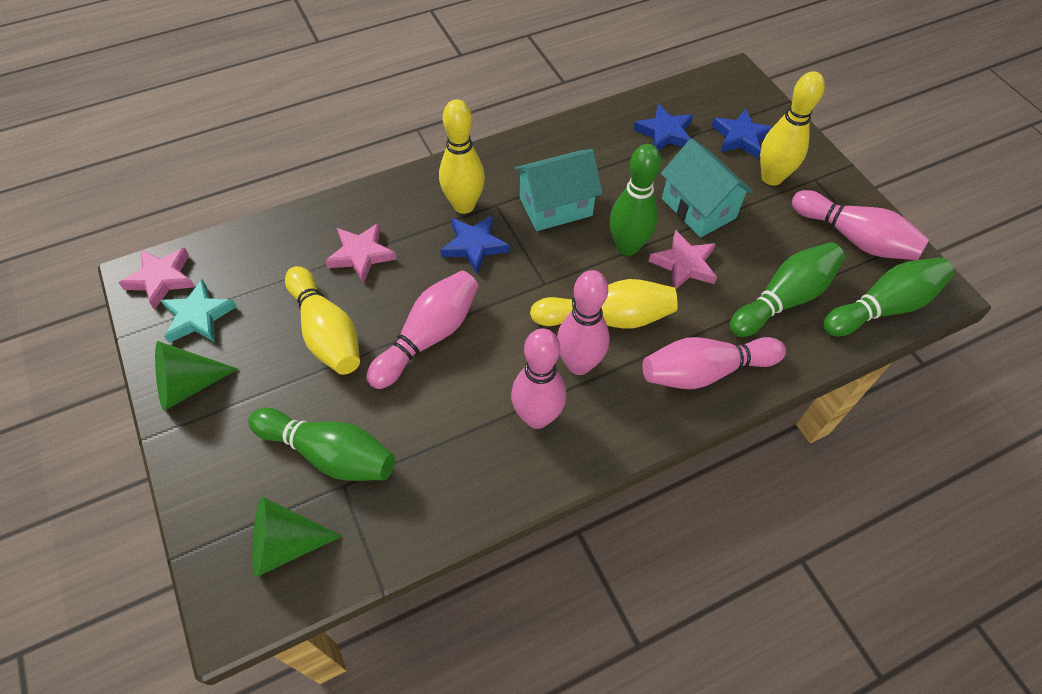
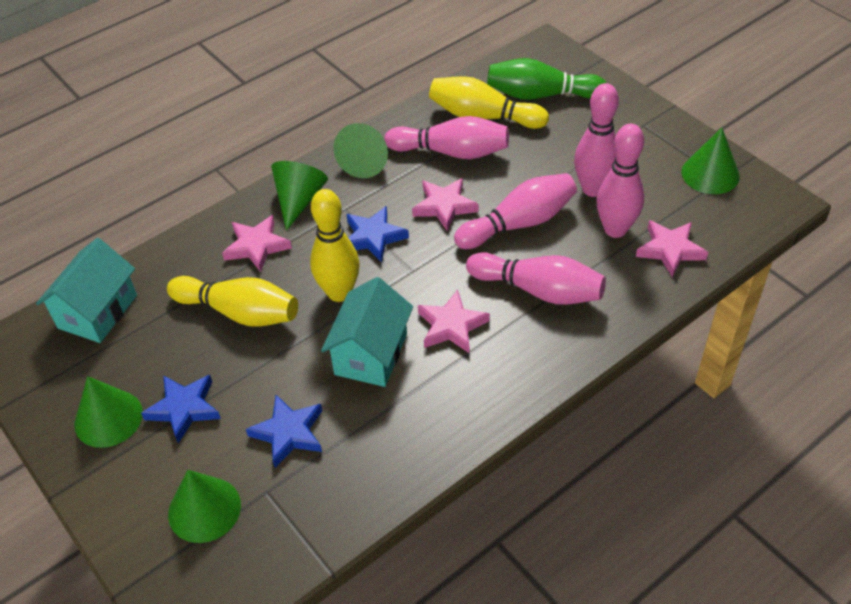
green bowling pin: 4 -> 1
green cone: 2 -> 5
pink star: 3 -> 4
turquoise star: 1 -> 0
yellow bowling pin: 4 -> 3

